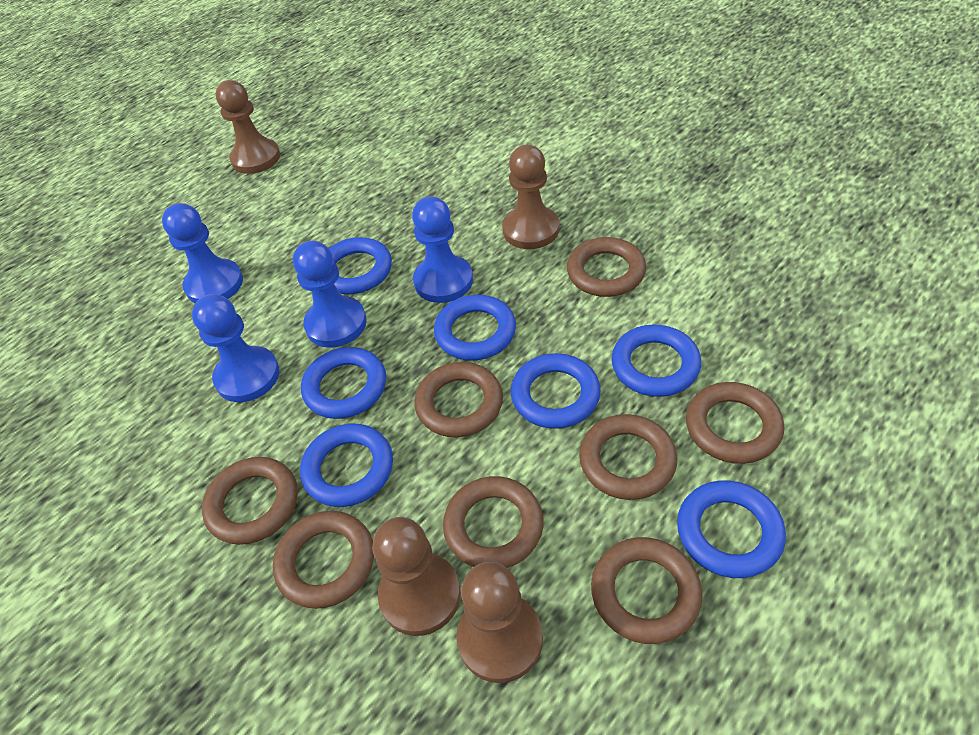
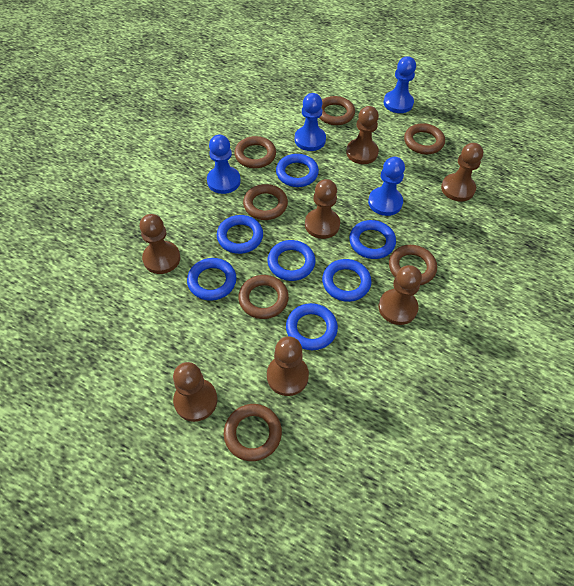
brown pawn: 4 -> 7
brown ring: 8 -> 7

